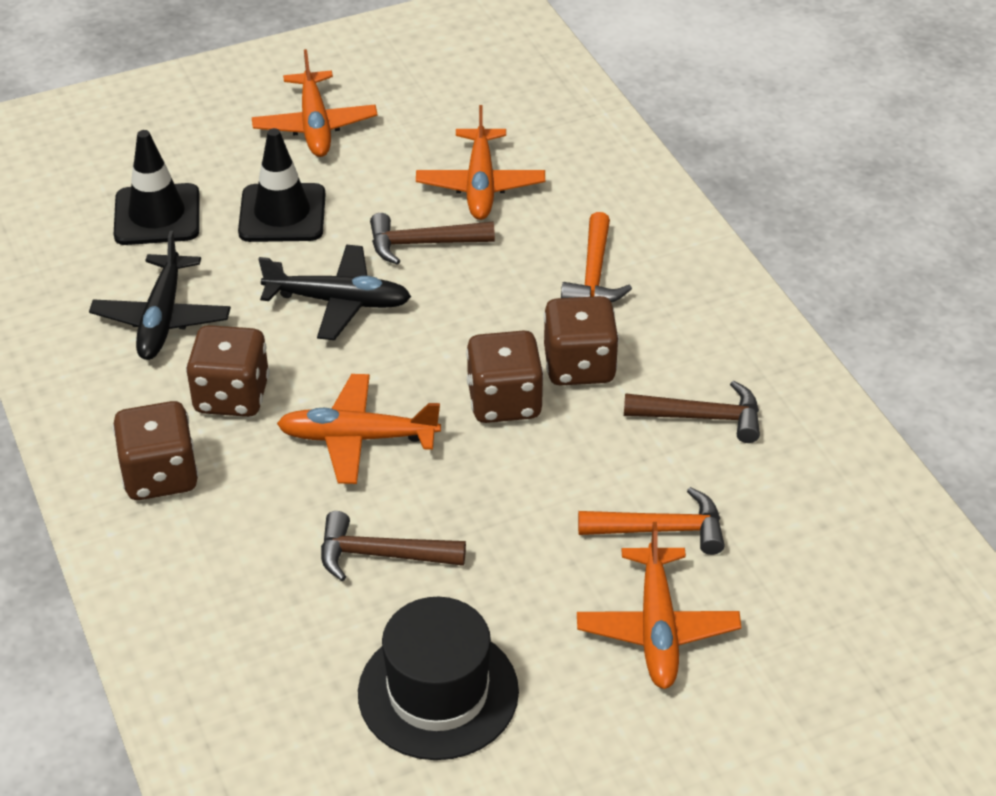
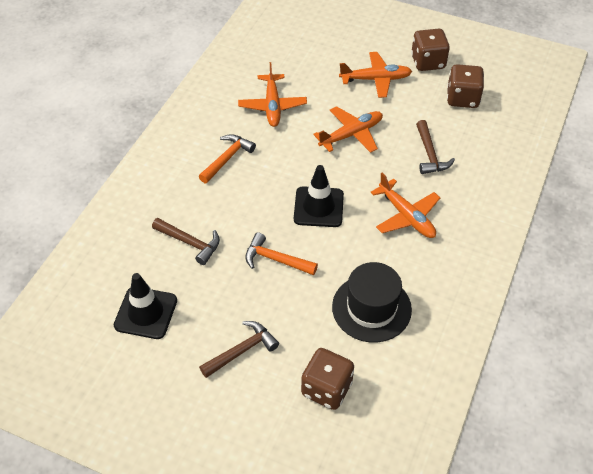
black plane: 2 -> 0
brown dice: 4 -> 3

